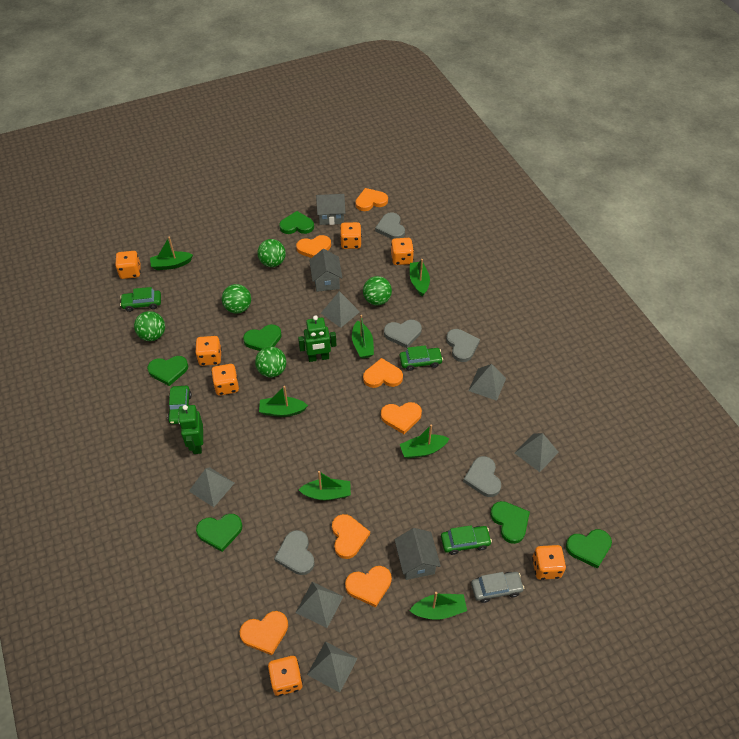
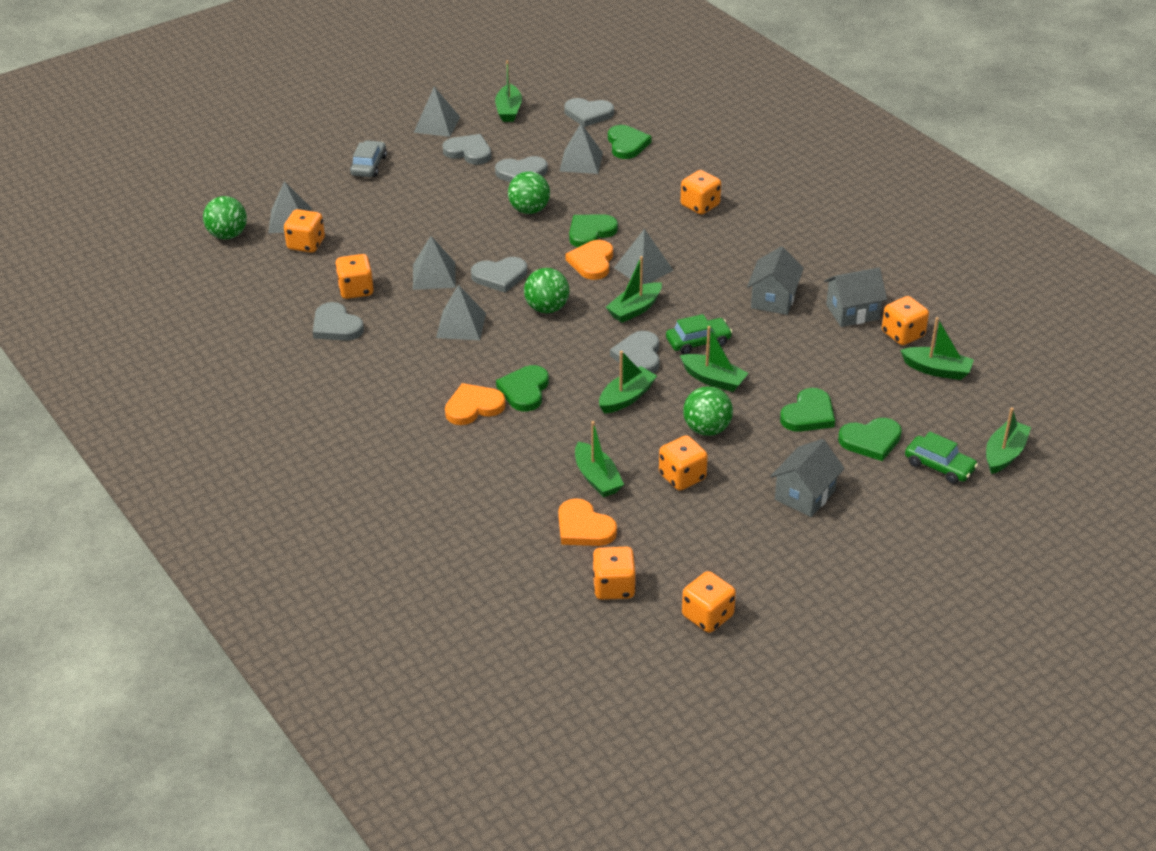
green ball: 5 -> 4
green car: 4 -> 2
green heart: 6 -> 5
green robot: 2 -> 0
grey heart: 5 -> 6
orange heart: 7 -> 3

